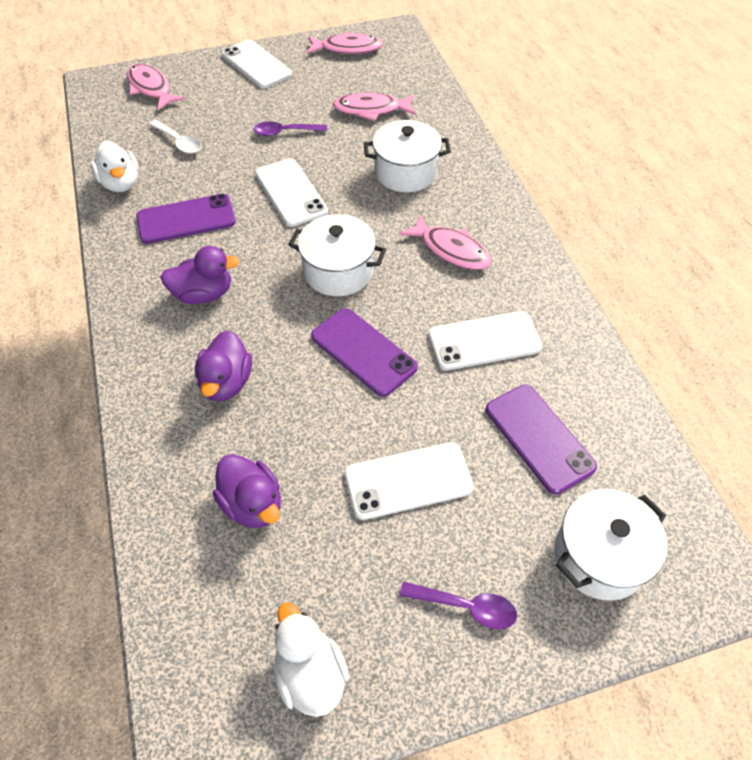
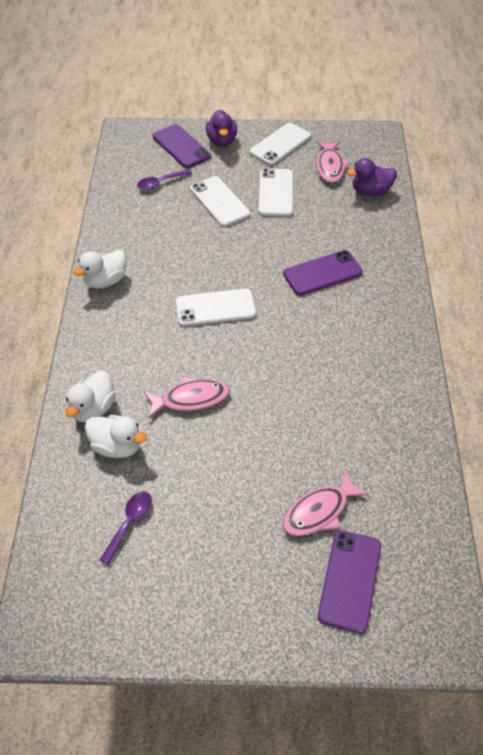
pink fish: 4 -> 3
purple duck: 3 -> 2
white duck: 2 -> 3
white pot: 3 -> 0
white spoon: 1 -> 0

